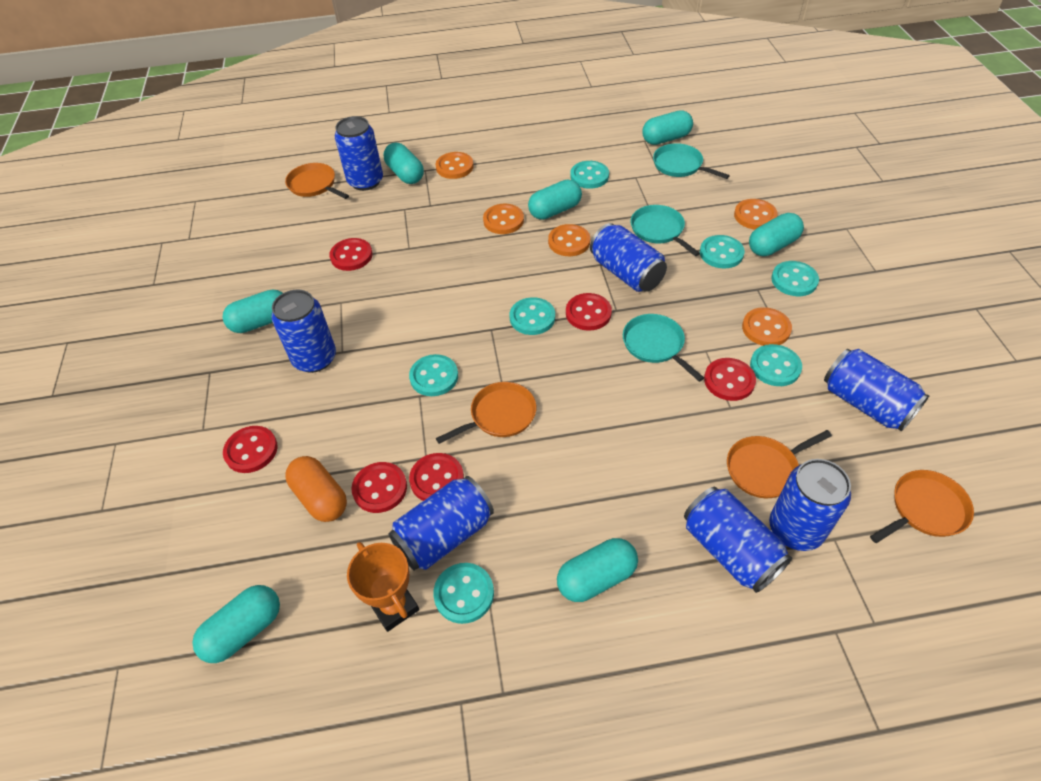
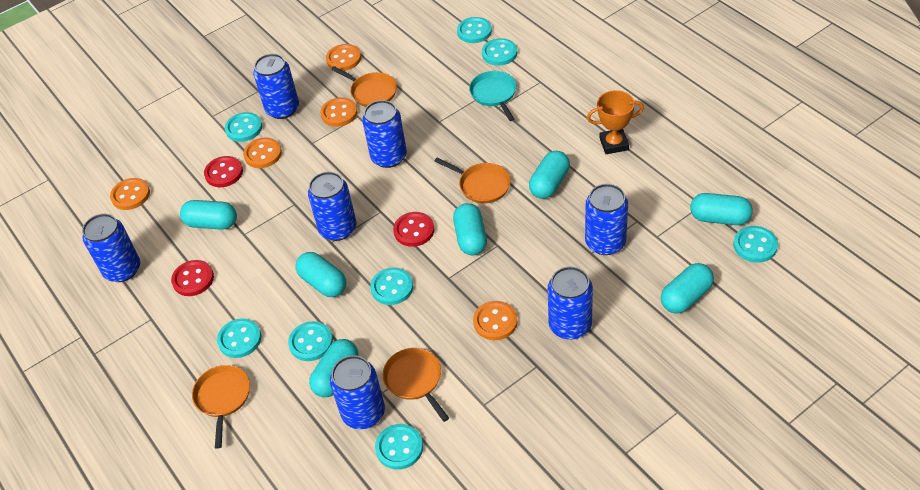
orange capsule: 1 -> 0
red button: 6 -> 3
turquoise button: 7 -> 8
turquoise pan: 3 -> 1

